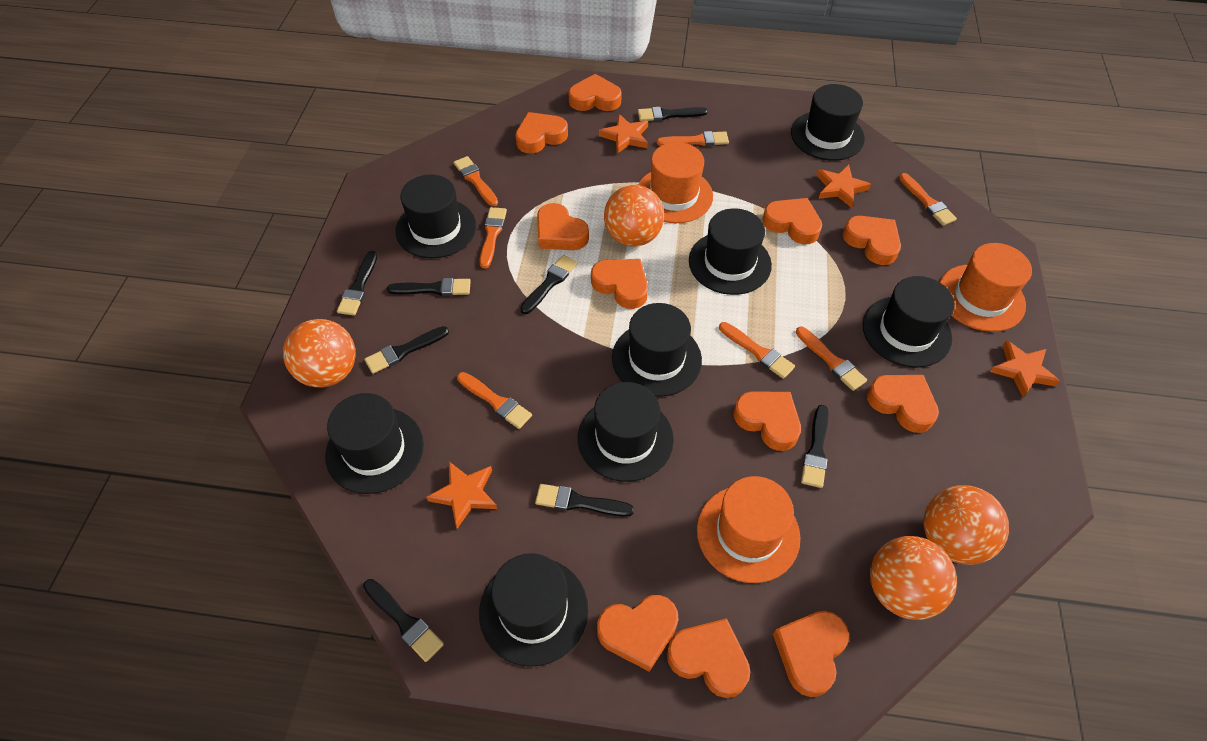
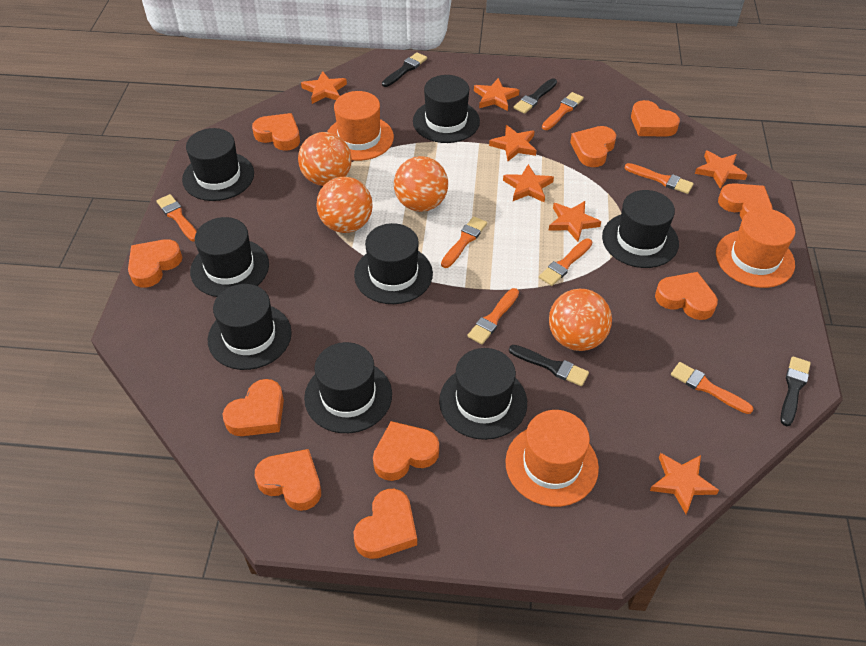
black brush: 8 -> 4
orange heart: 11 -> 10
orange star: 4 -> 7

